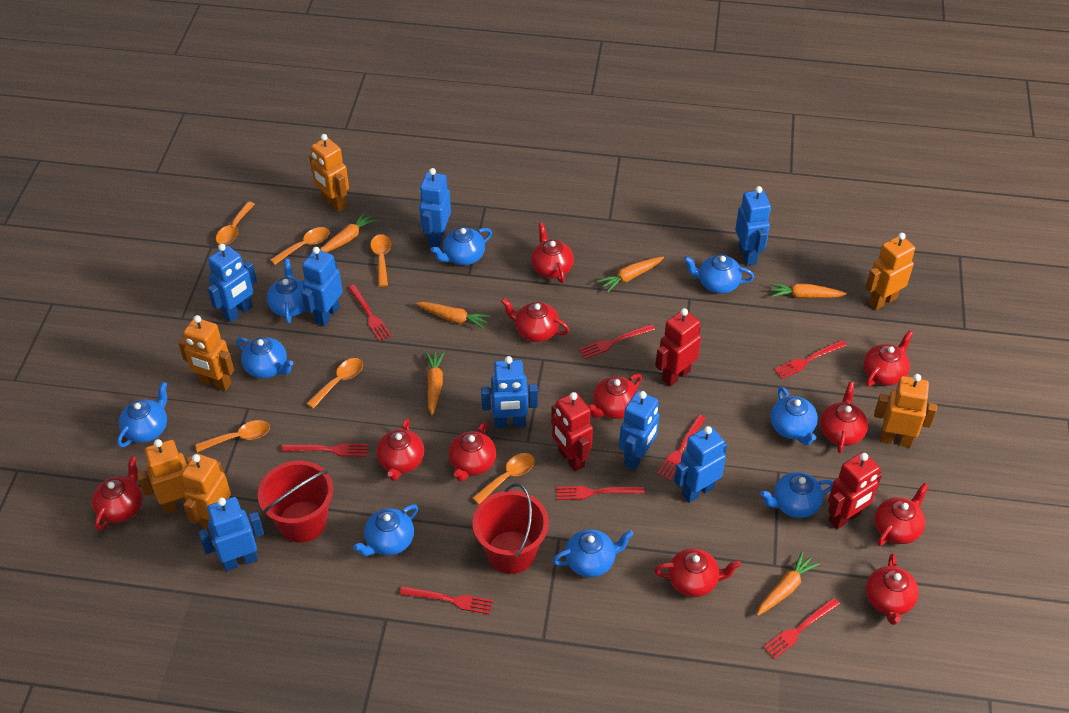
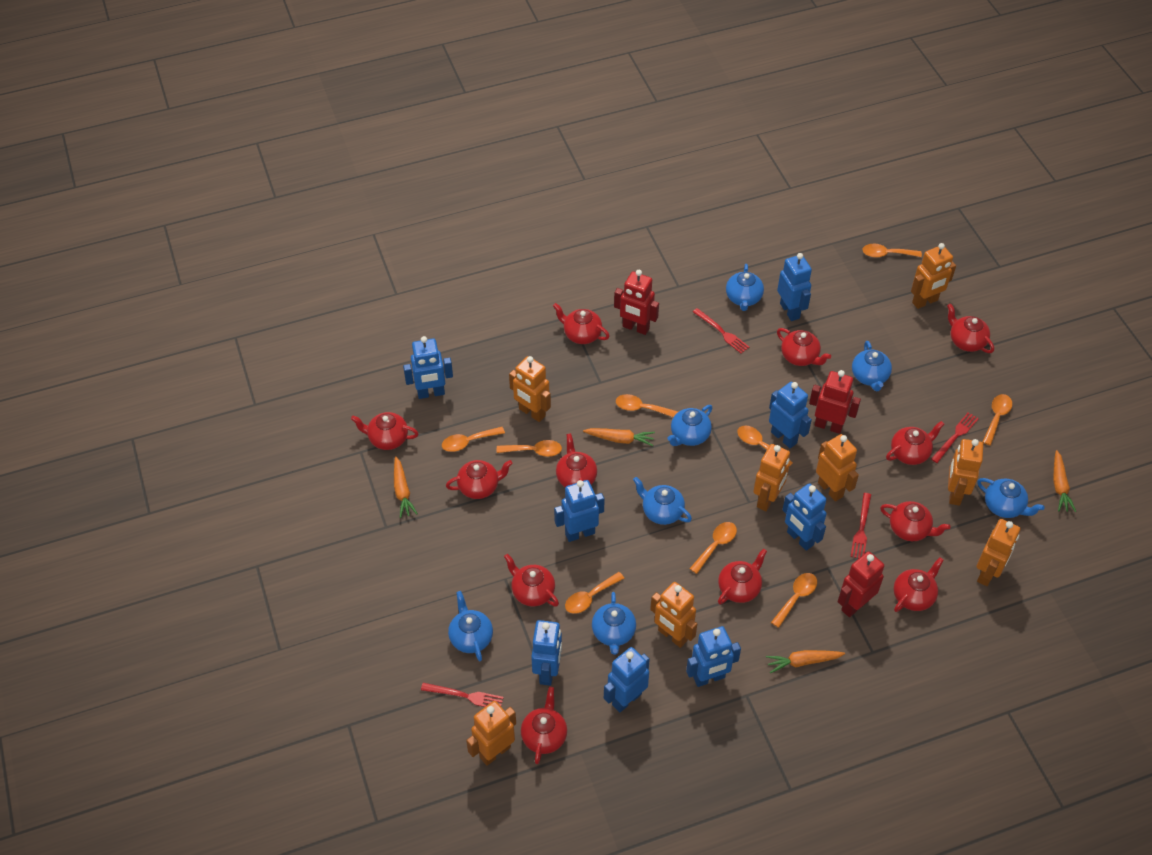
blue teapot: 9 -> 7
orange carrot: 6 -> 4
orange robot: 6 -> 8
orange spoon: 6 -> 9
red bucket: 2 -> 0
red fork: 8 -> 4
red teapot: 11 -> 12

